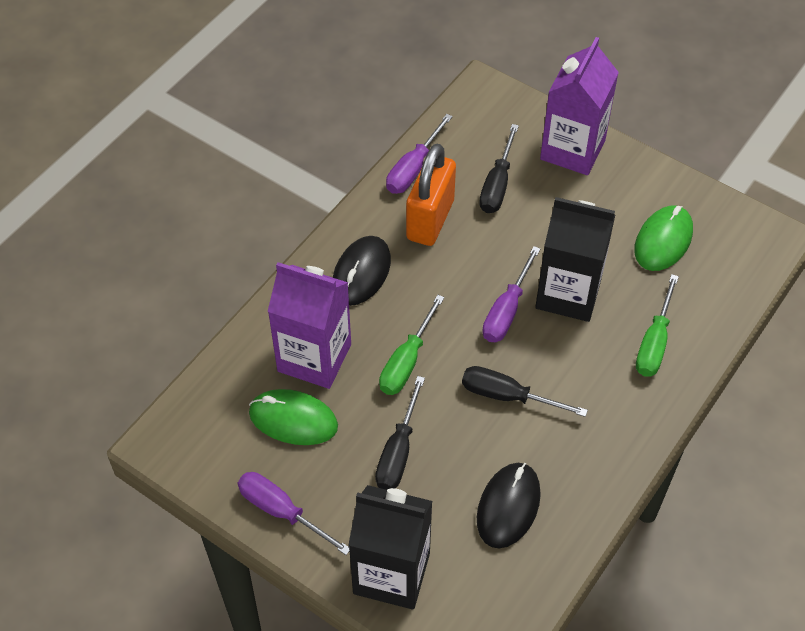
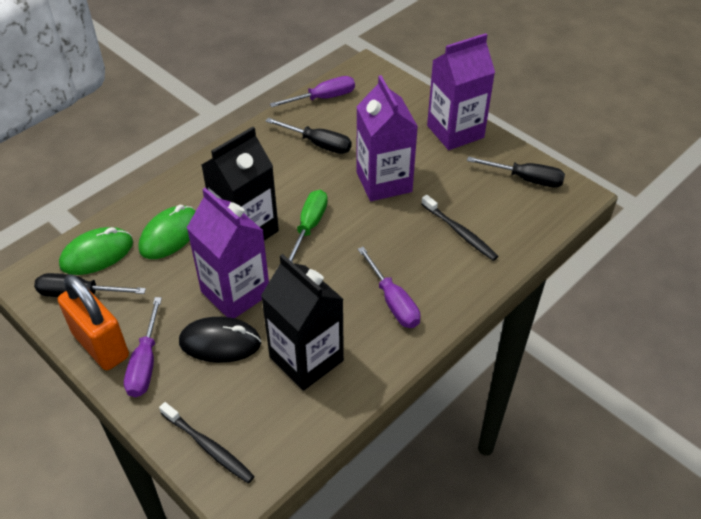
black mouse: 2 -> 1
black toothbrush: 0 -> 2
green screwdriver: 2 -> 1
purple carton: 2 -> 3

